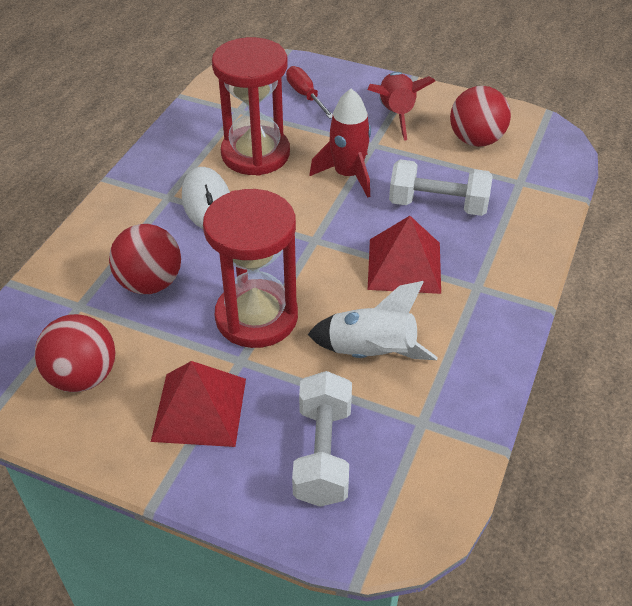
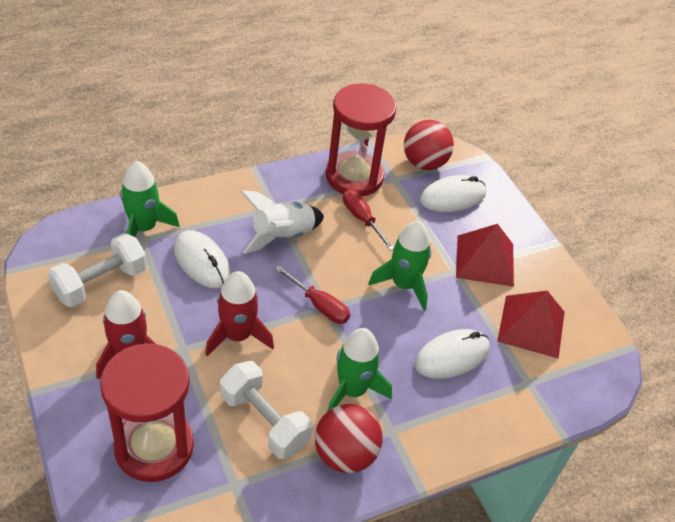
green rocket: 0 -> 3
red ball: 3 -> 2
red screwdriver: 1 -> 2
white mouse: 1 -> 3

